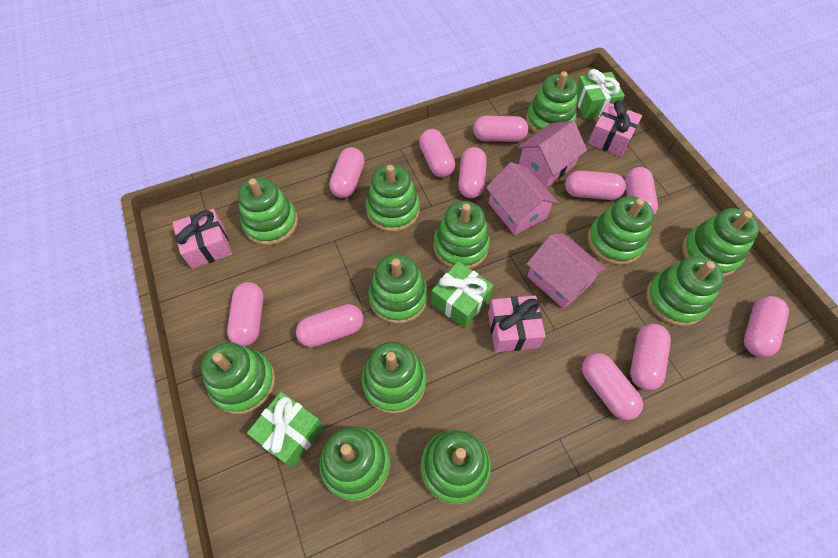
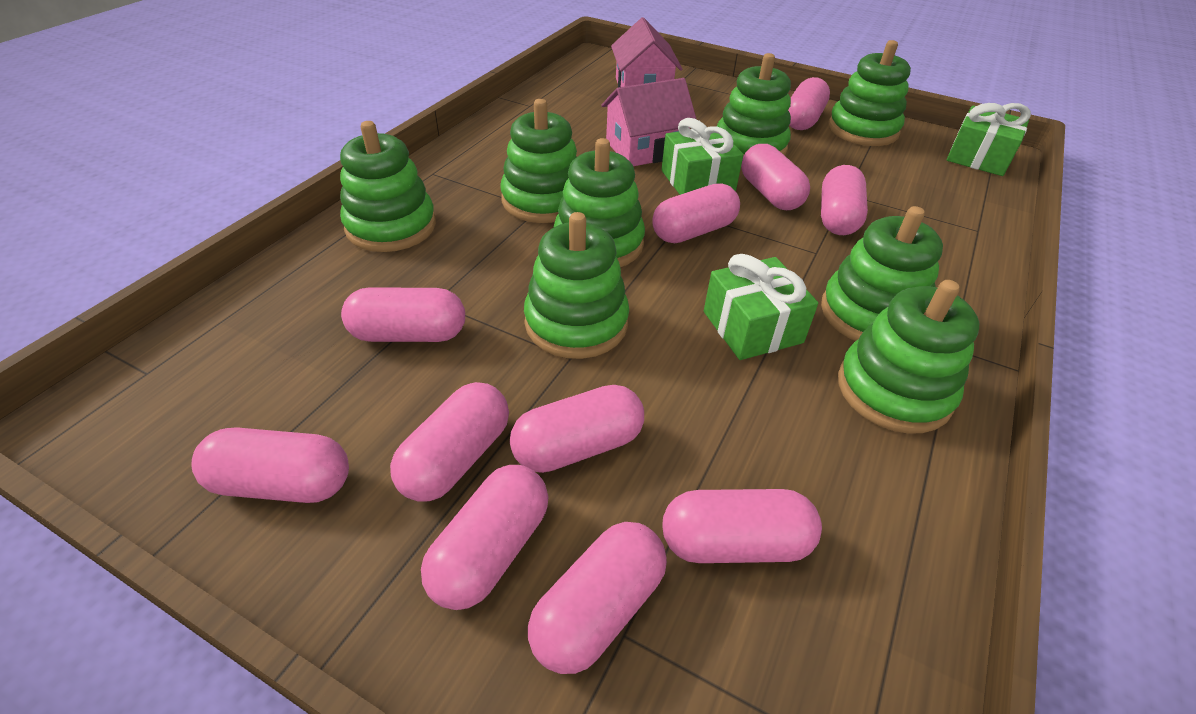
green stacking toy: 12 -> 8
pink gift: 3 -> 0
pink house: 3 -> 2

